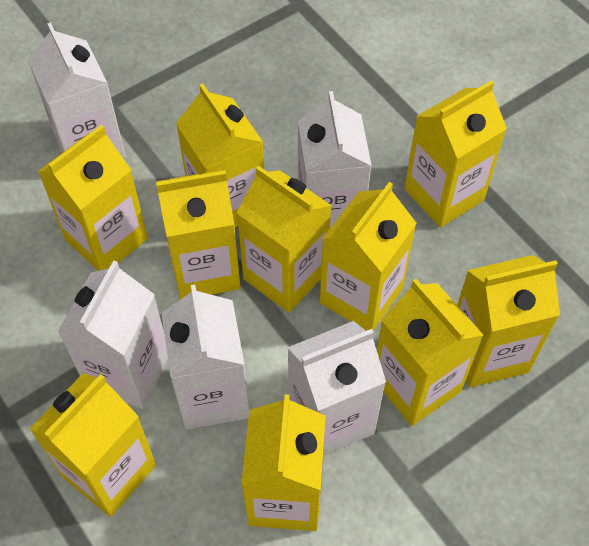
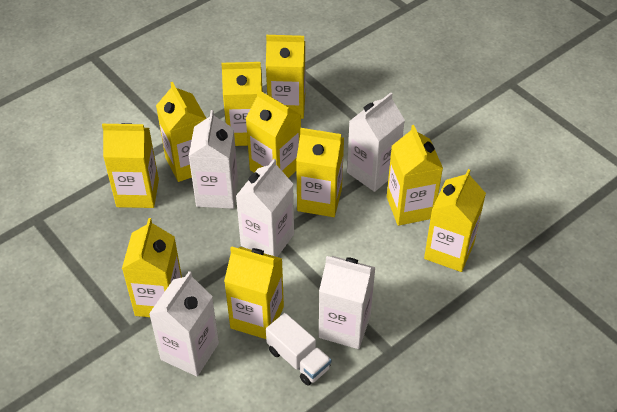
white truck: 0 -> 1

